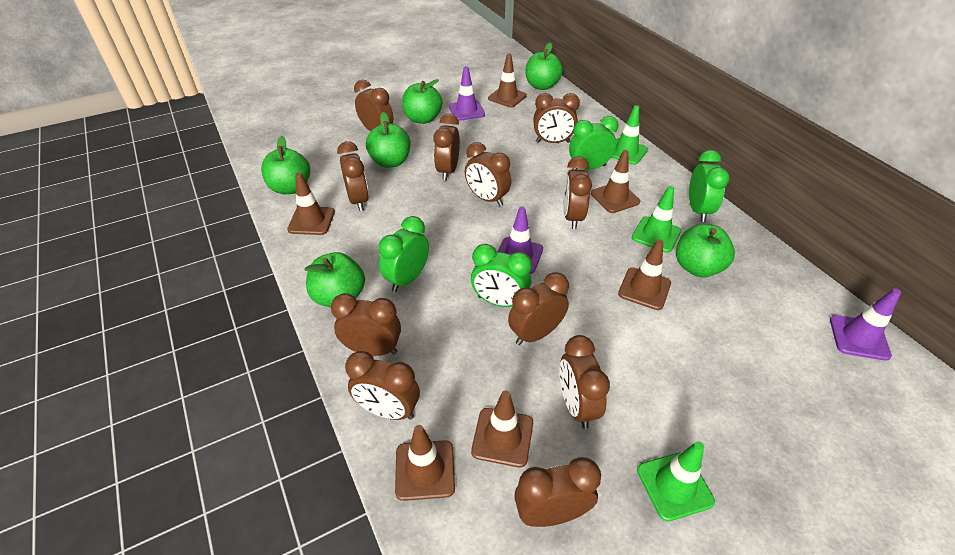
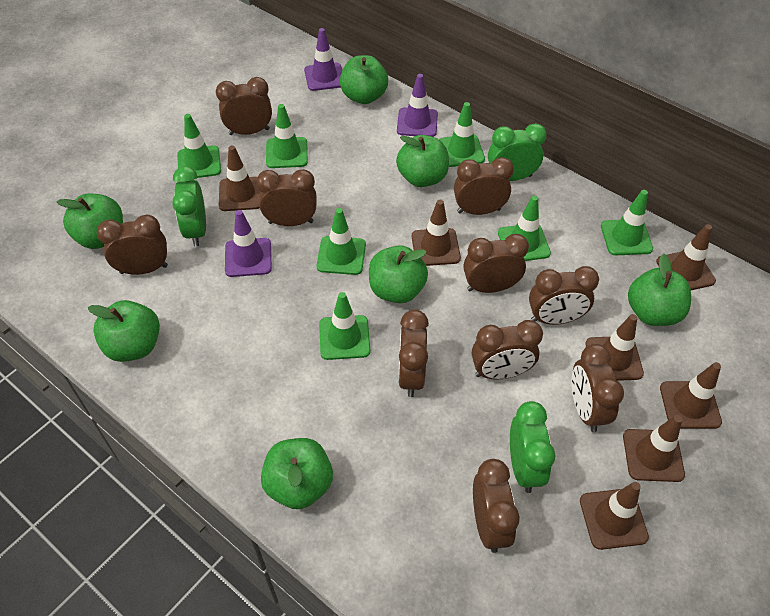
brown clock: 11 -> 10
brown traffic cone: 6 -> 7
green apple: 6 -> 7
green clock: 4 -> 3
green traffic cone: 3 -> 7

